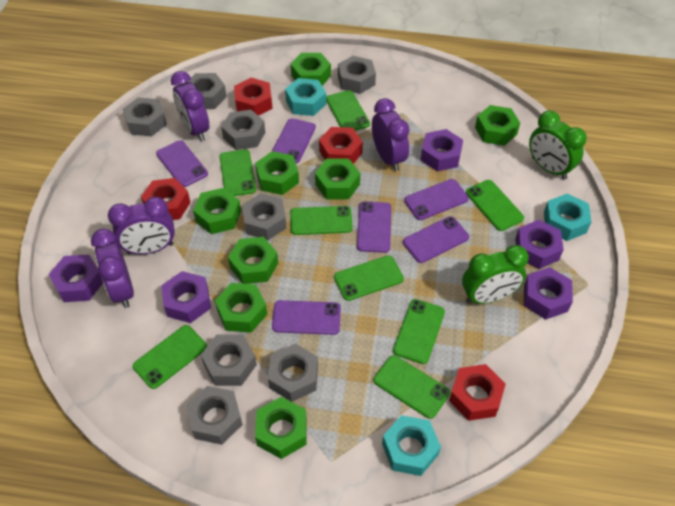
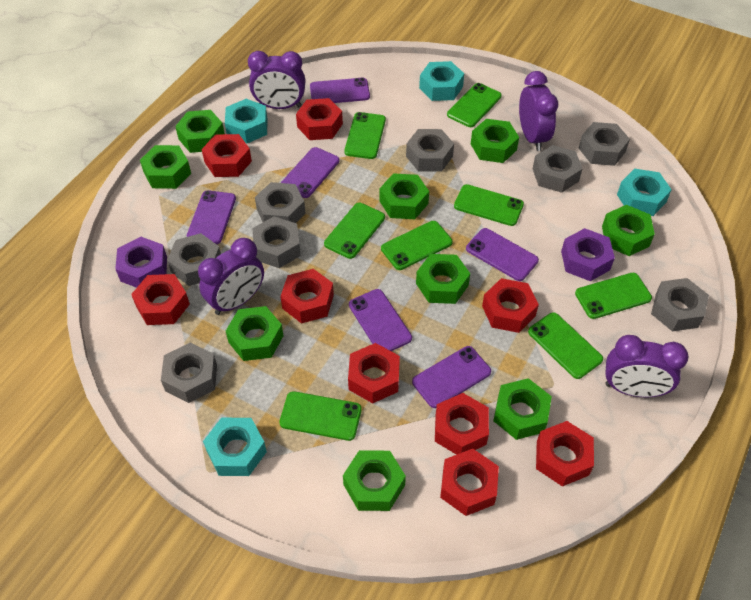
green clock: 2 -> 0
green nut: 8 -> 9
purple nut: 5 -> 2
red nut: 4 -> 9
turquoise nut: 3 -> 4

